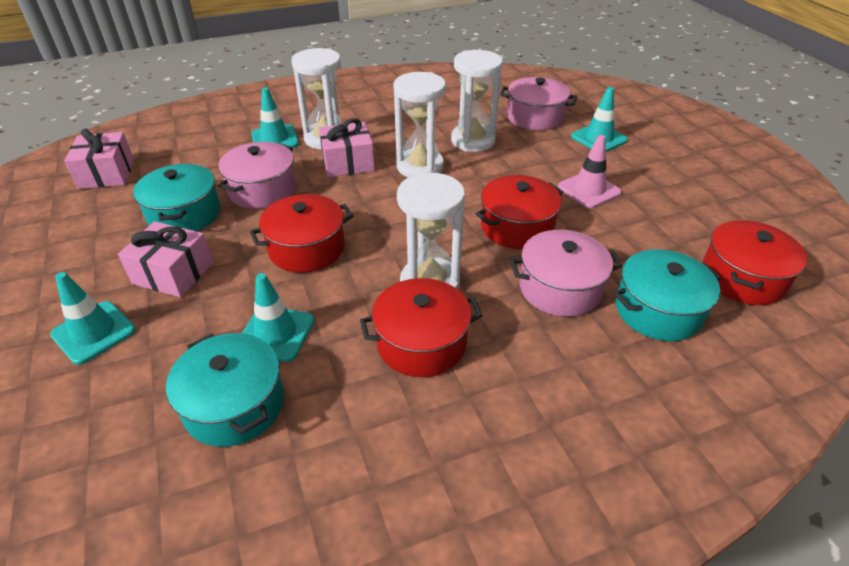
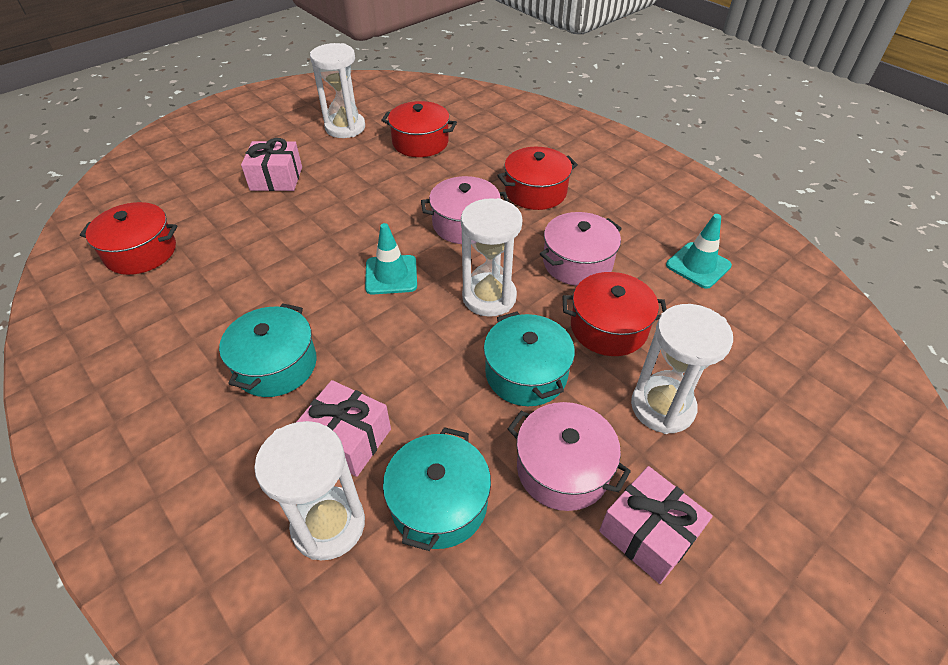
pink traffic cone: 1 -> 0
turquoise traffic cone: 4 -> 2

